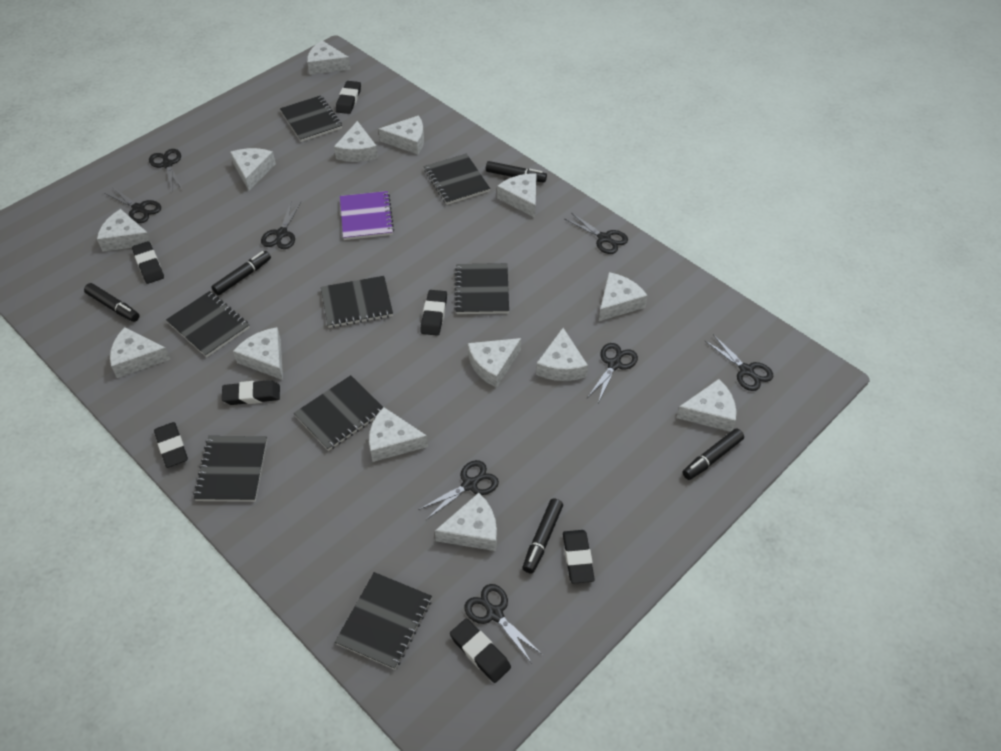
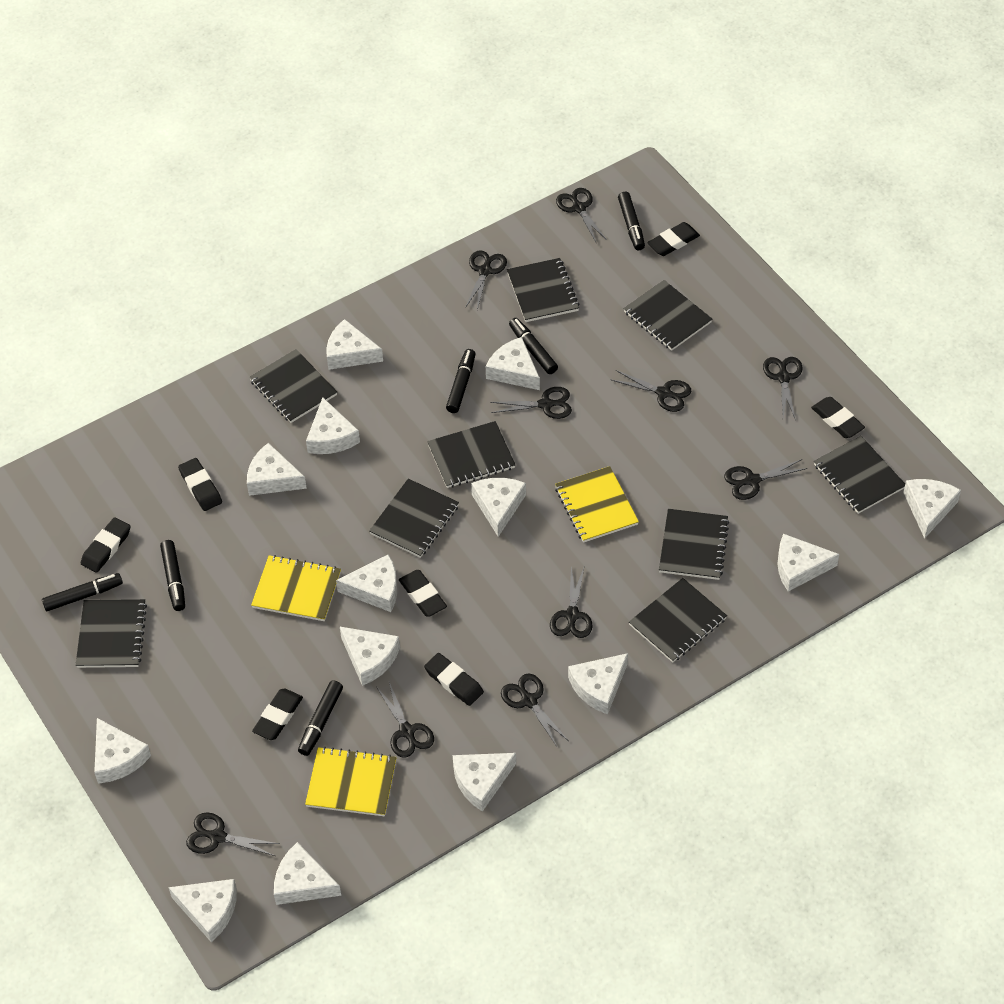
black marker: 5 -> 6
black notebook: 8 -> 9
black scissors: 8 -> 10
purple notebook: 1 -> 0
yellow notebook: 0 -> 3

